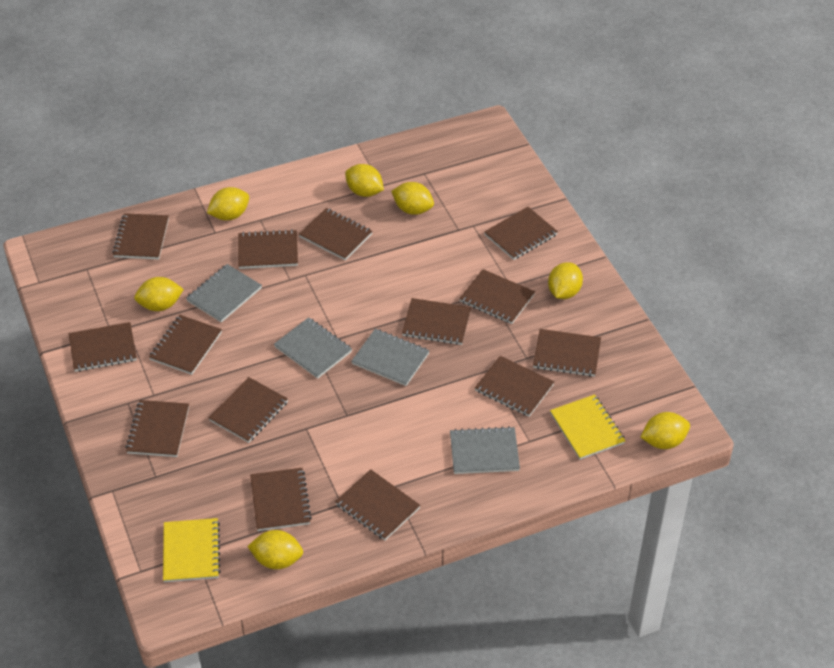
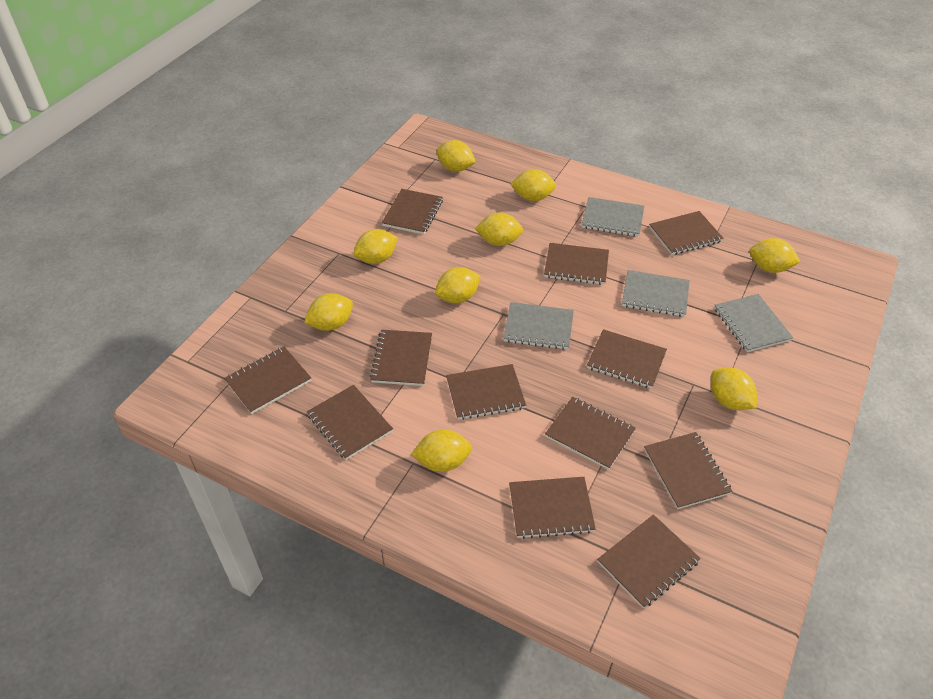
brown notebook: 14 -> 12
yellow lemon: 7 -> 9
yellow notebook: 2 -> 0

